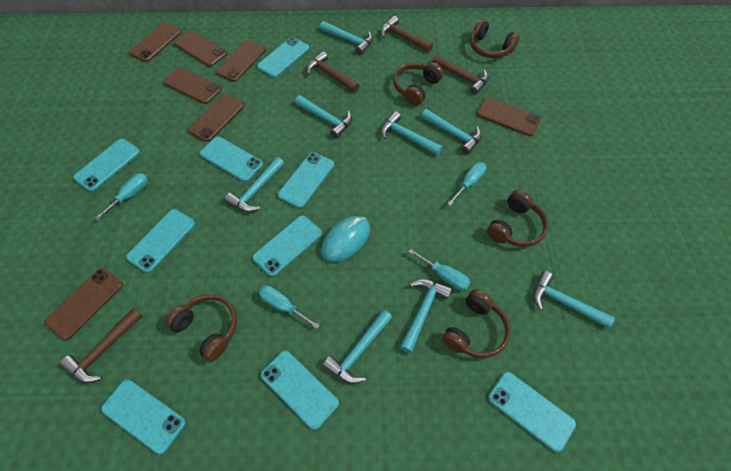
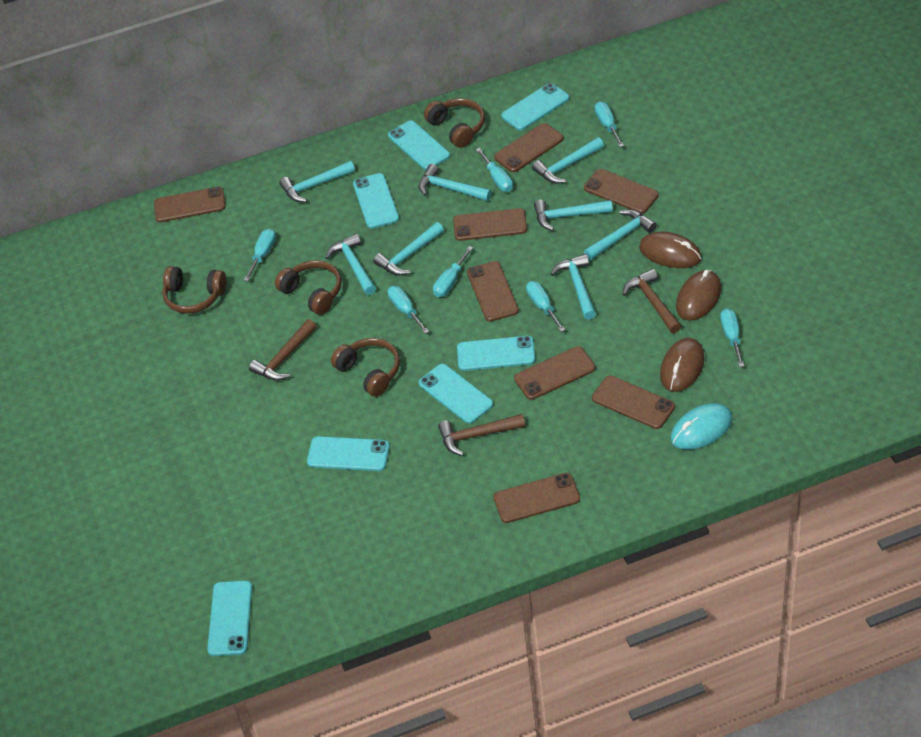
brown hammer: 4 -> 3
brown headphones: 5 -> 4
brown mouse: 0 -> 3
brown phone: 7 -> 8
turquoise phone: 9 -> 7
turquoise screwdriver: 4 -> 7

